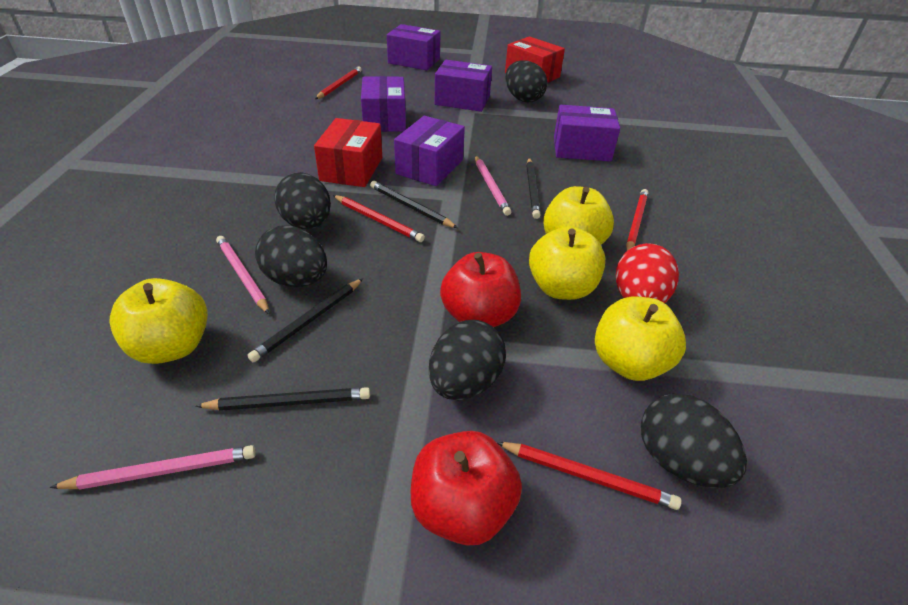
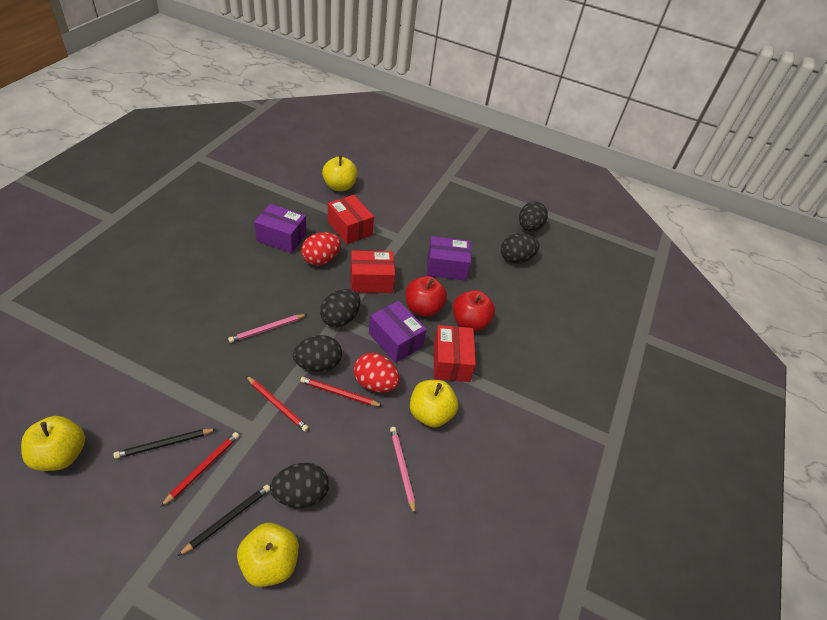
black pencil: 4 -> 2
pink pencil: 3 -> 2
purple box: 5 -> 3
red box: 2 -> 3
red egg: 1 -> 2
red pencil: 4 -> 3

